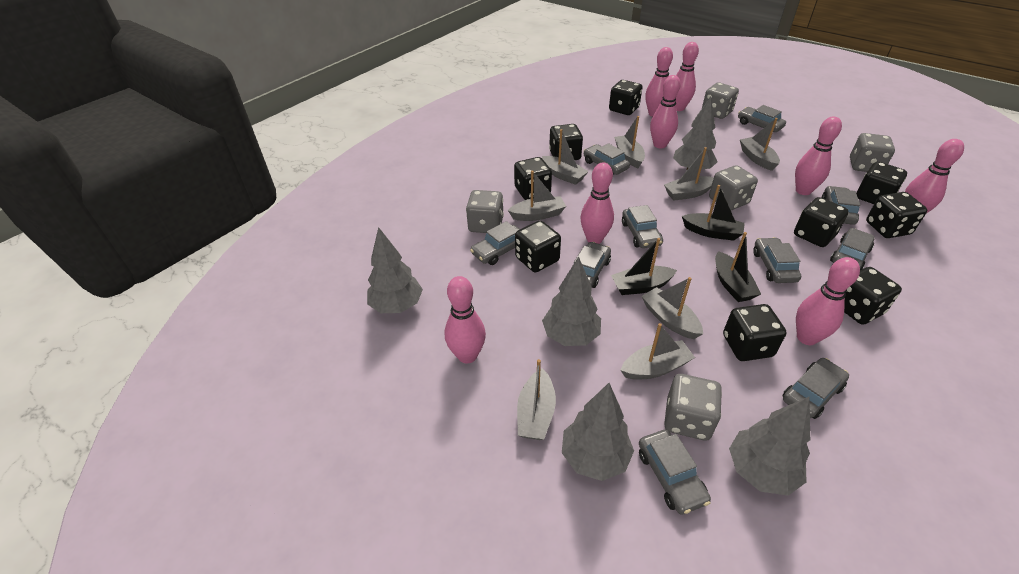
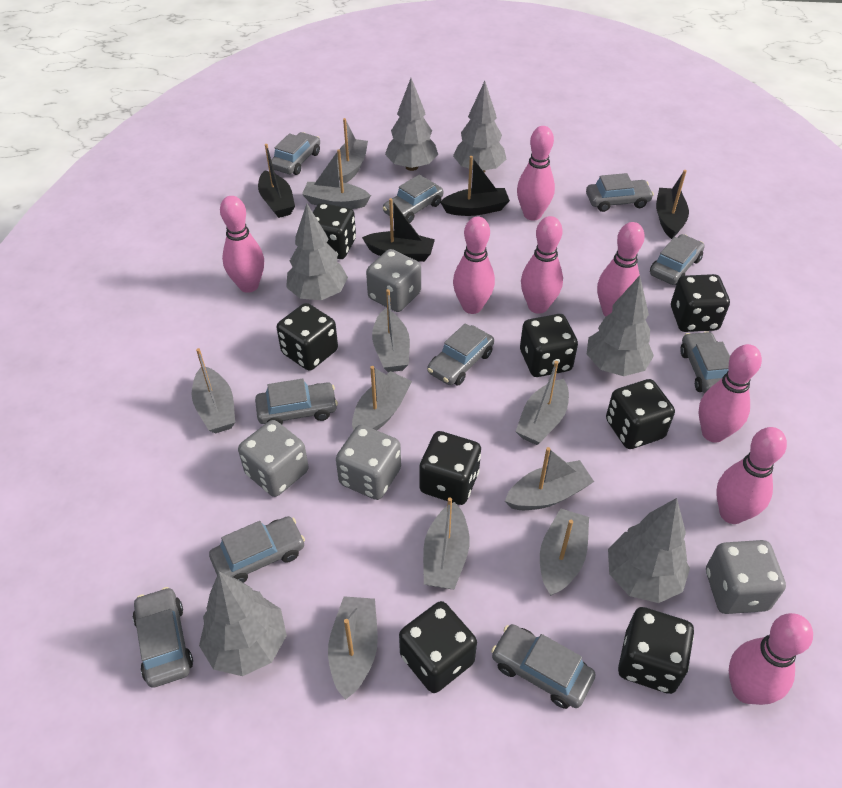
black boat: 3 -> 4
black dice: 9 -> 8
grey boat: 8 -> 10
grey dice: 5 -> 4
grey tree: 5 -> 6

